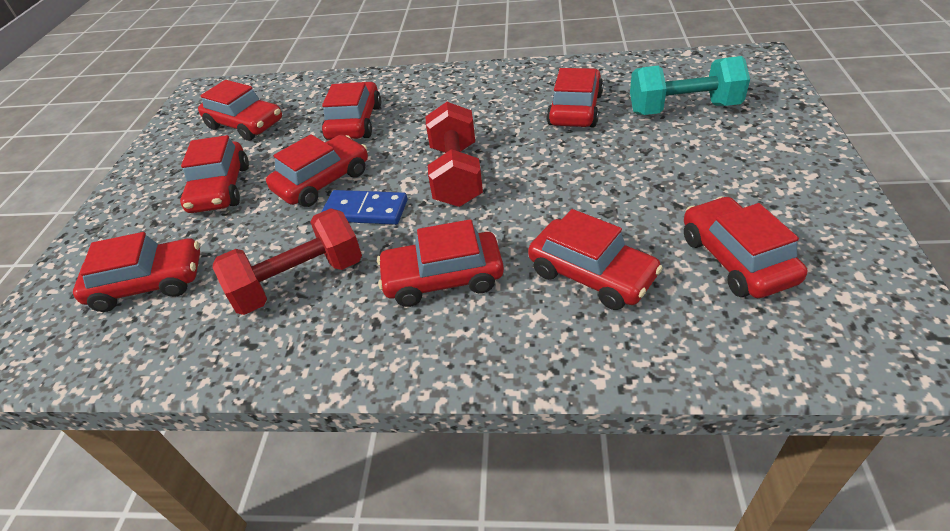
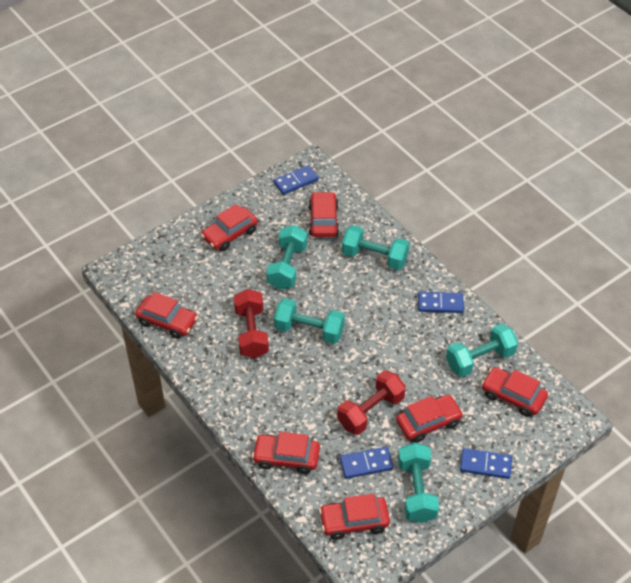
blue domino: 1 -> 4
red car: 9 -> 7
turquoise dumbbell: 1 -> 5

